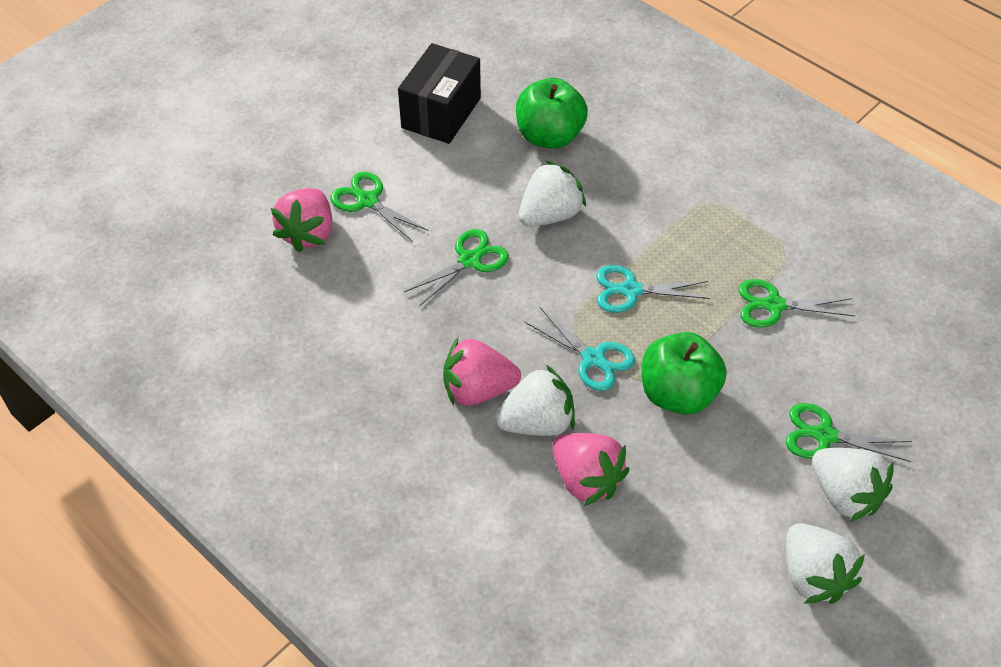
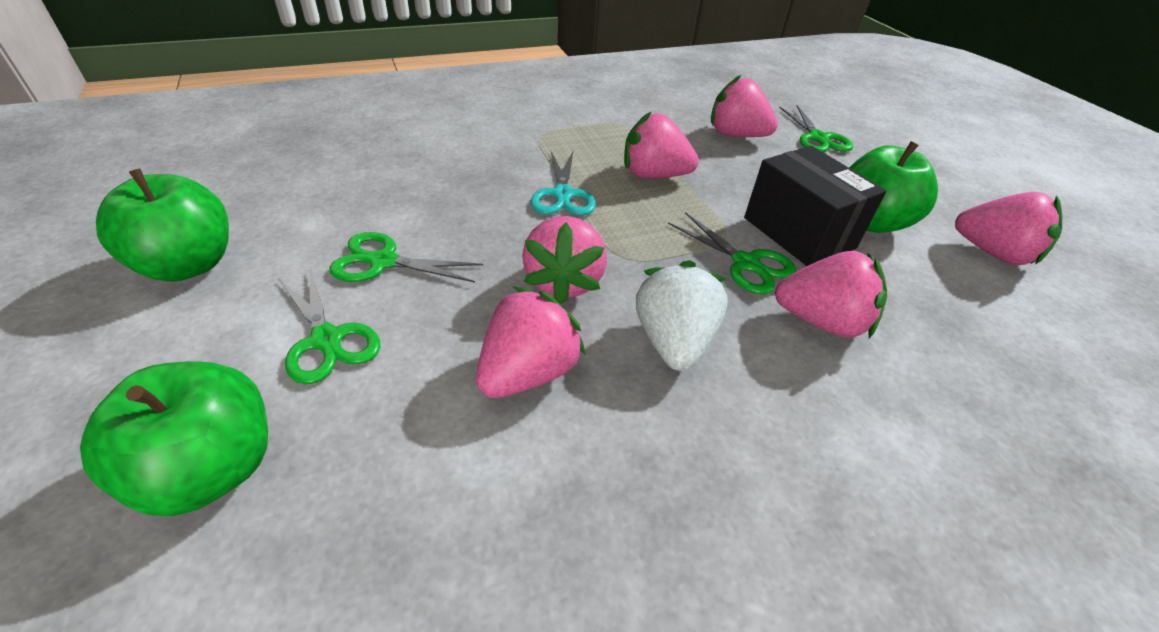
green apple: 2 -> 3
pink strawberry: 3 -> 6
turquoise scissors: 2 -> 1
white strawberry: 4 -> 1

